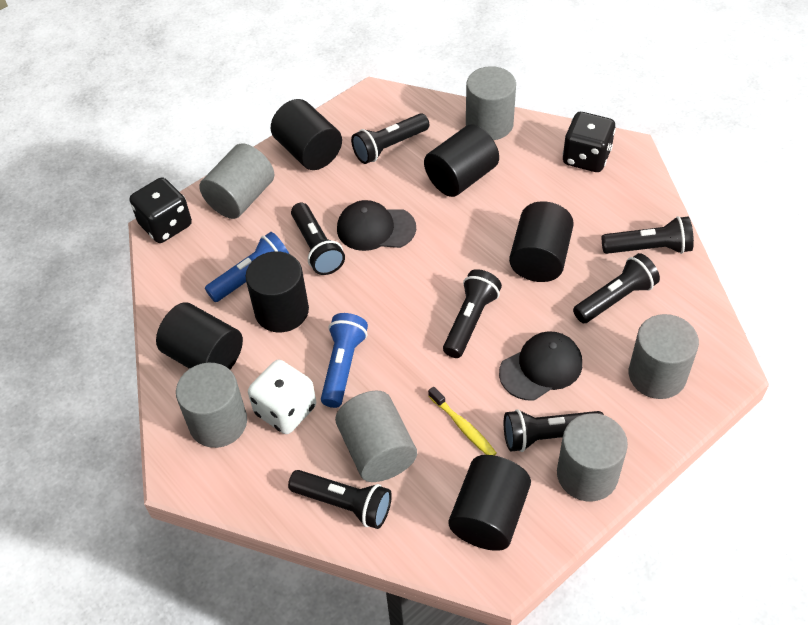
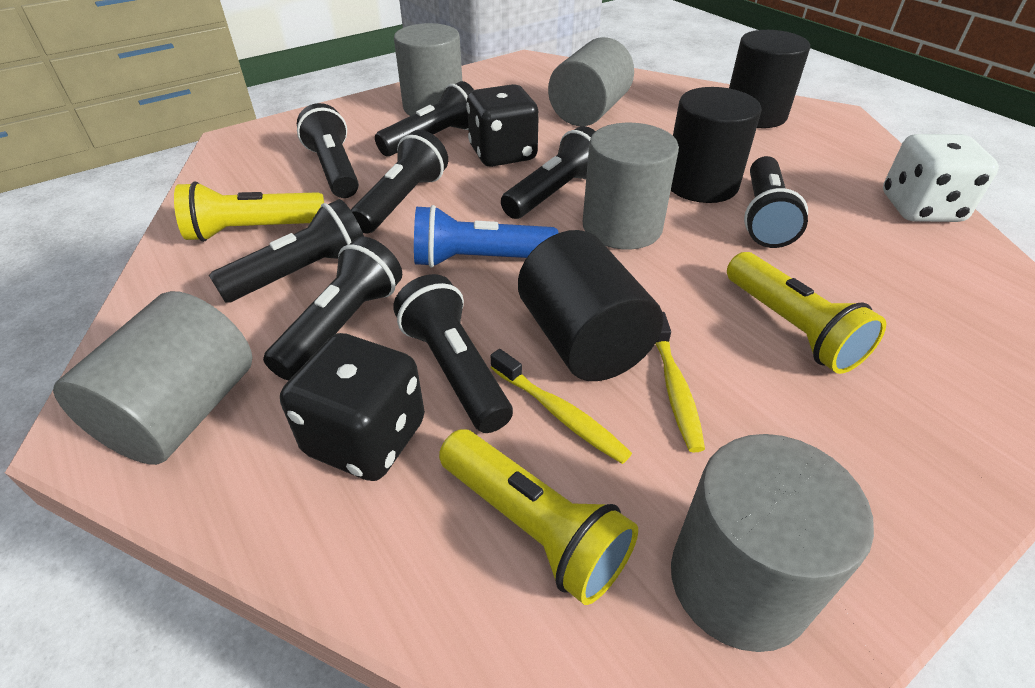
black cap: 2 -> 0
black cylinder: 6 -> 3
black flashlight: 7 -> 8
blue flashlight: 2 -> 1
grey cylinder: 6 -> 5
yellow flashlight: 0 -> 3
yellow toothbrush: 1 -> 2

